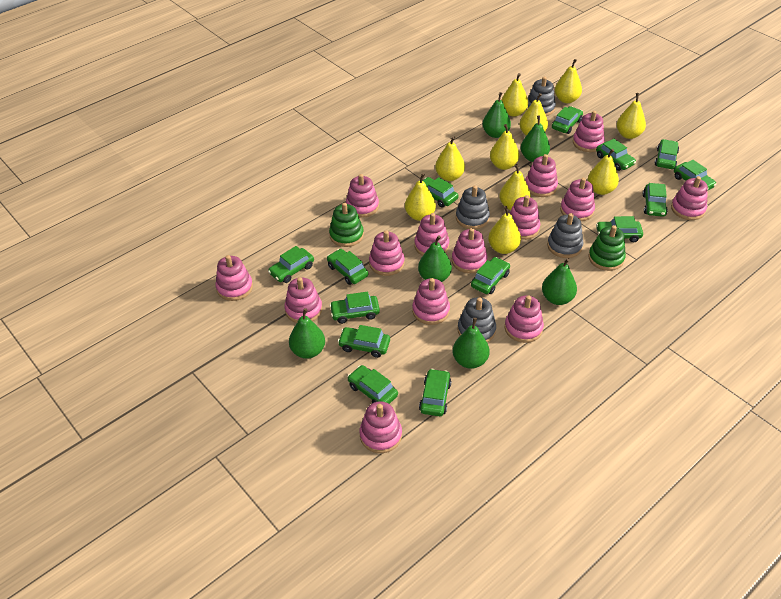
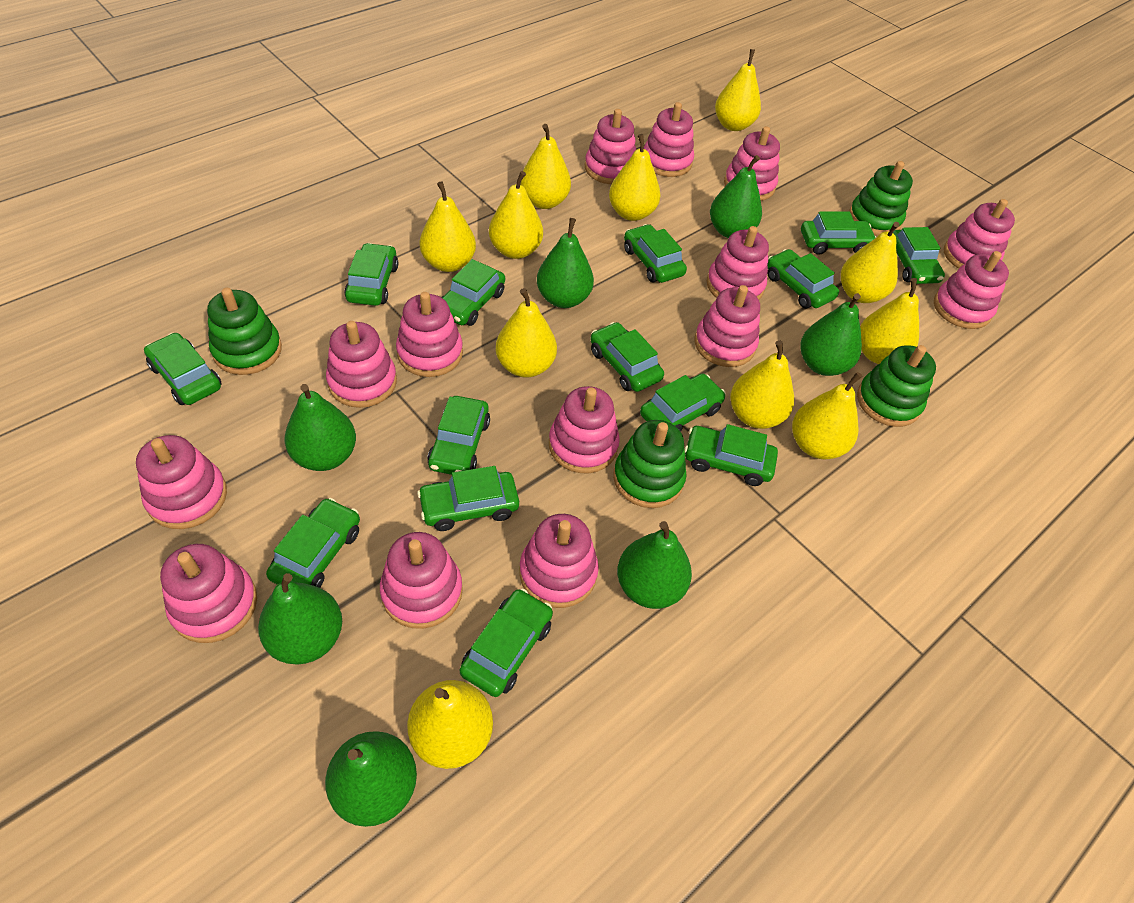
green pear: 6 -> 7
green stacking toy: 2 -> 4
grey stacking toy: 4 -> 0
yellow pear: 10 -> 11

